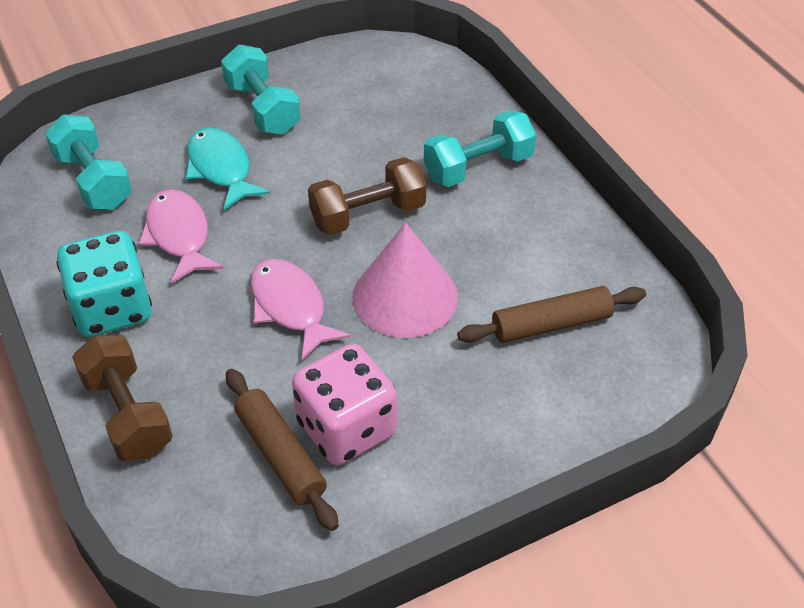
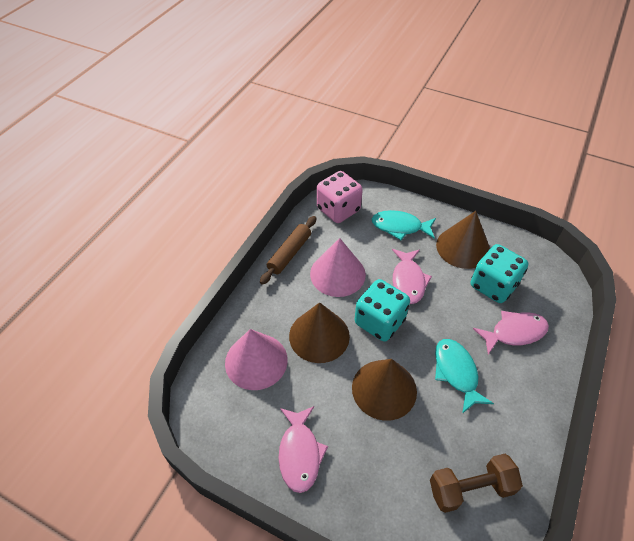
brown cone: 0 -> 3
brown dumbbell: 2 -> 1
brown rolling pin: 2 -> 1
pink cone: 1 -> 2
pink fish: 2 -> 3
turquoise dice: 1 -> 2
turquoise dumbbell: 3 -> 0
turquoise fish: 1 -> 2

